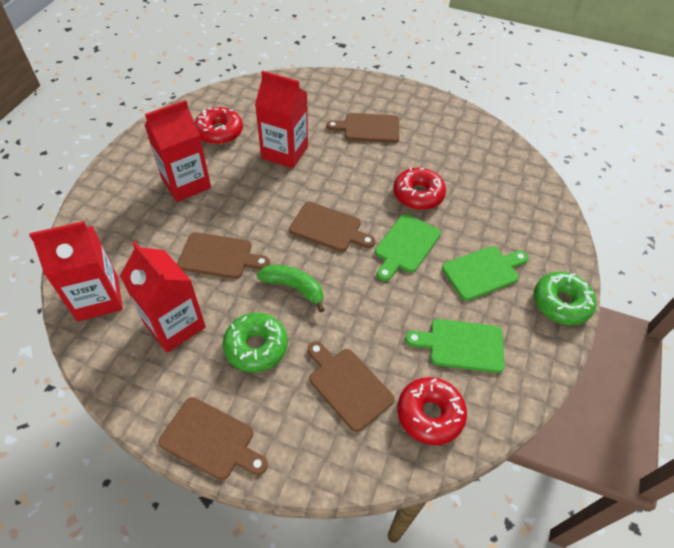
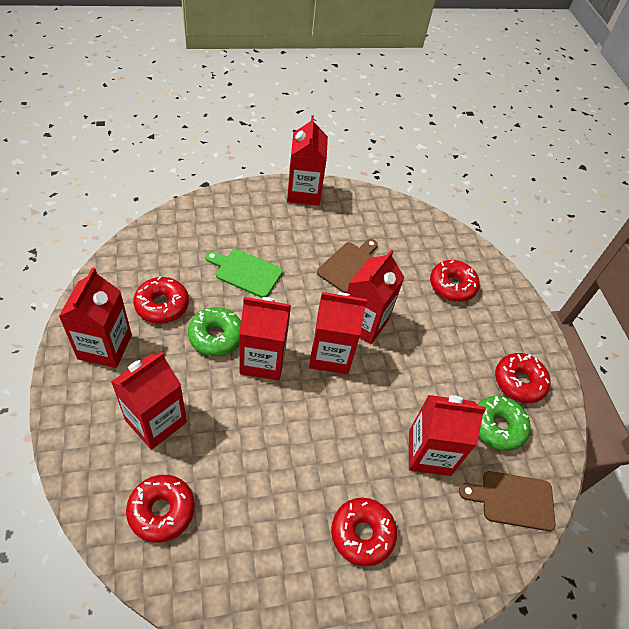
brown cutting board: 5 -> 2
green banana: 1 -> 0
green cutting board: 3 -> 1
red carton: 4 -> 7
red donut: 3 -> 5

